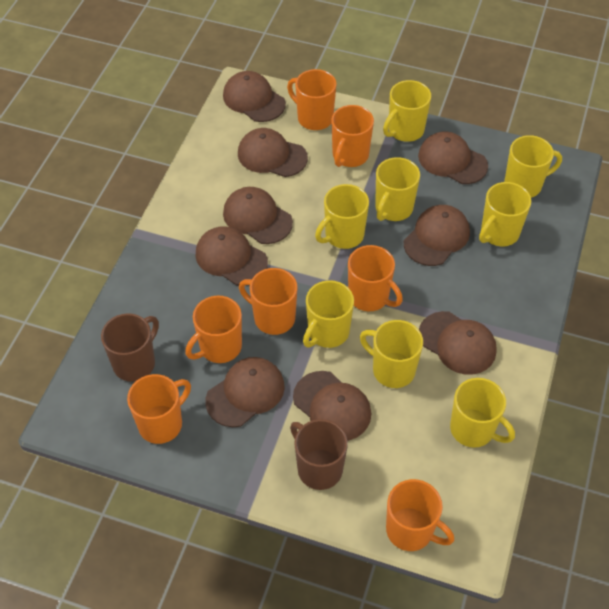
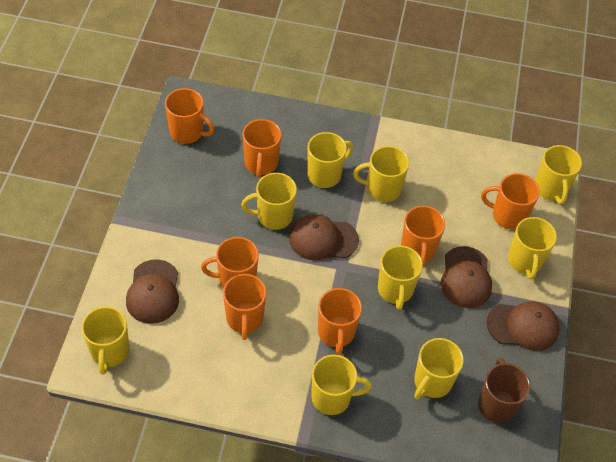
brown cap: 9 -> 4
brown mug: 2 -> 1
yellow mug: 8 -> 9

